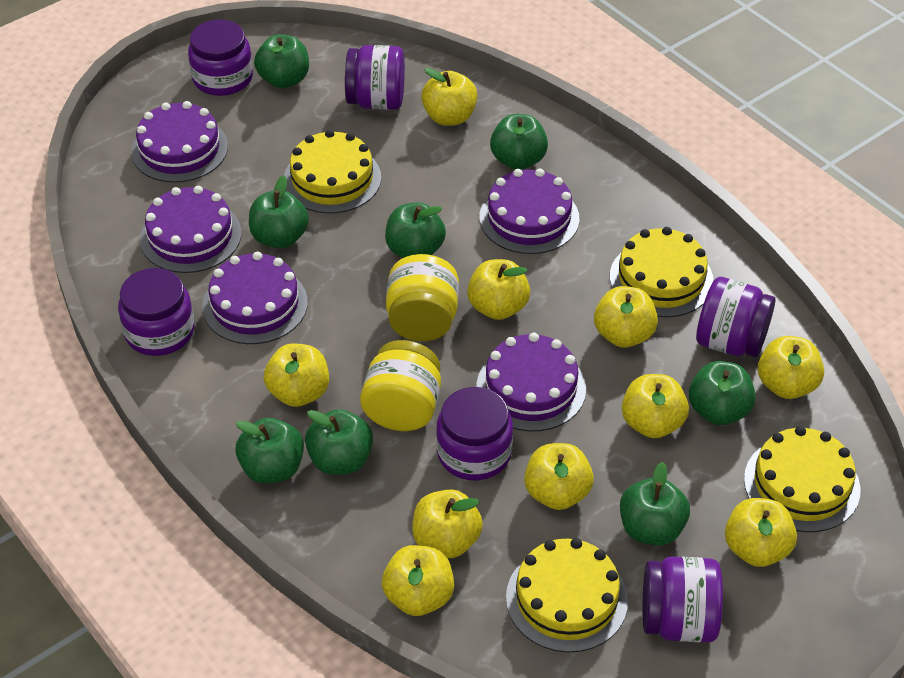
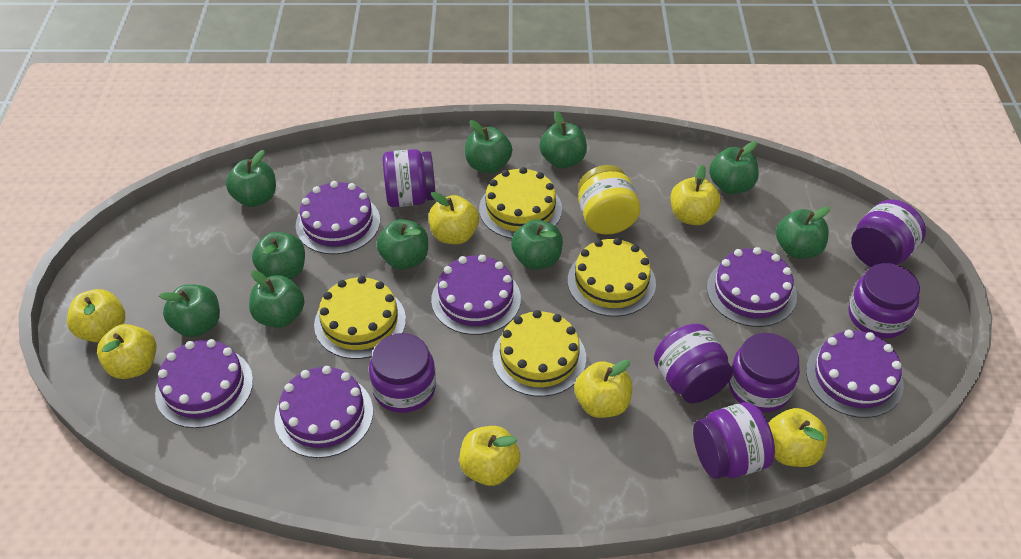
green apple: 8 -> 10
purple cake: 5 -> 6
purple jar: 6 -> 7
yellow apple: 10 -> 7
yellow jar: 2 -> 1

